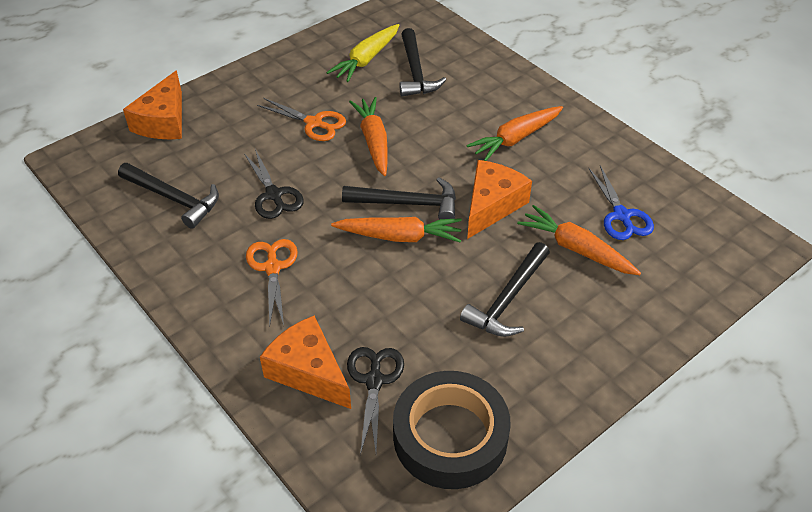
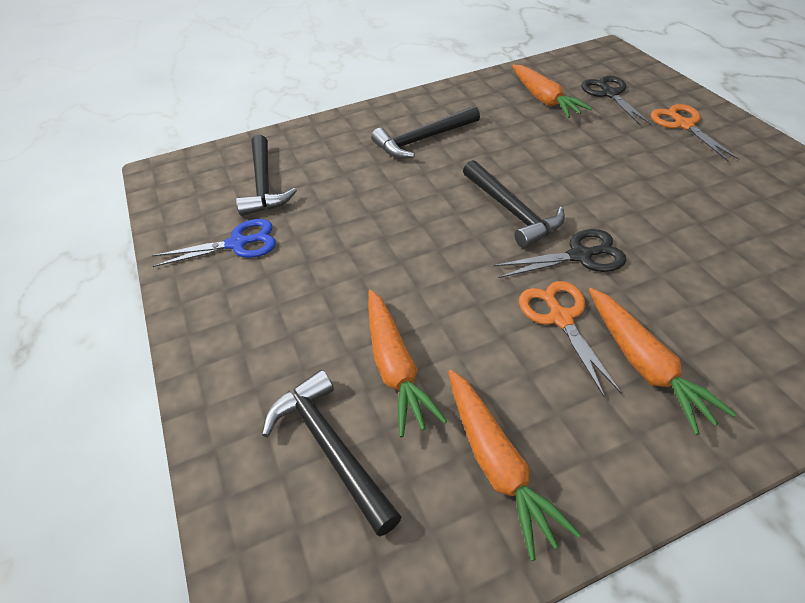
black tape: 1 -> 0
orange cheese: 3 -> 0
yellow carrot: 1 -> 0

